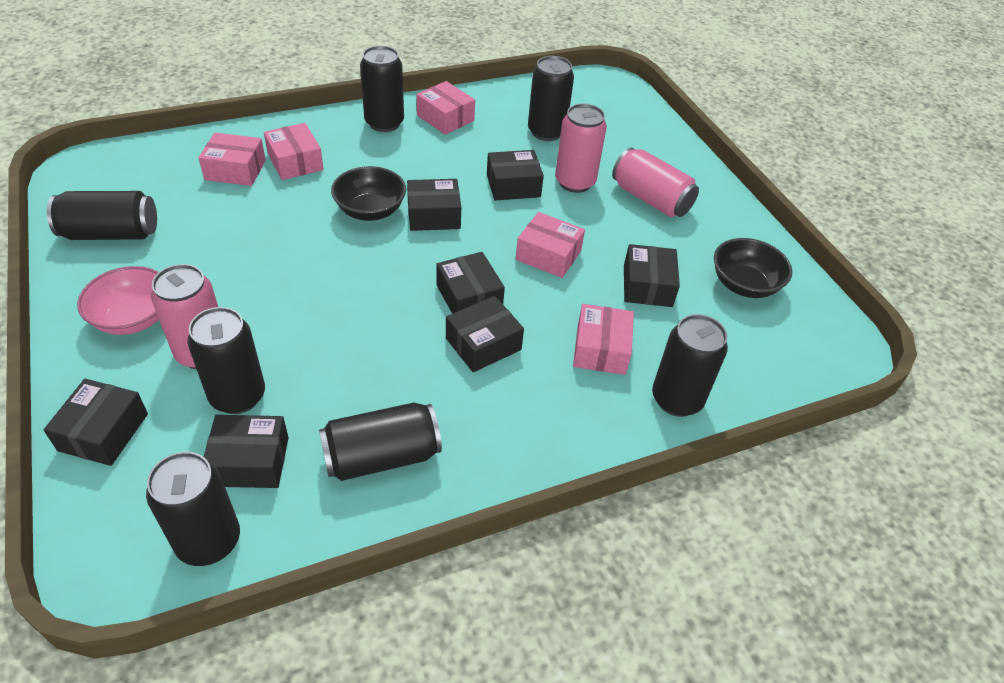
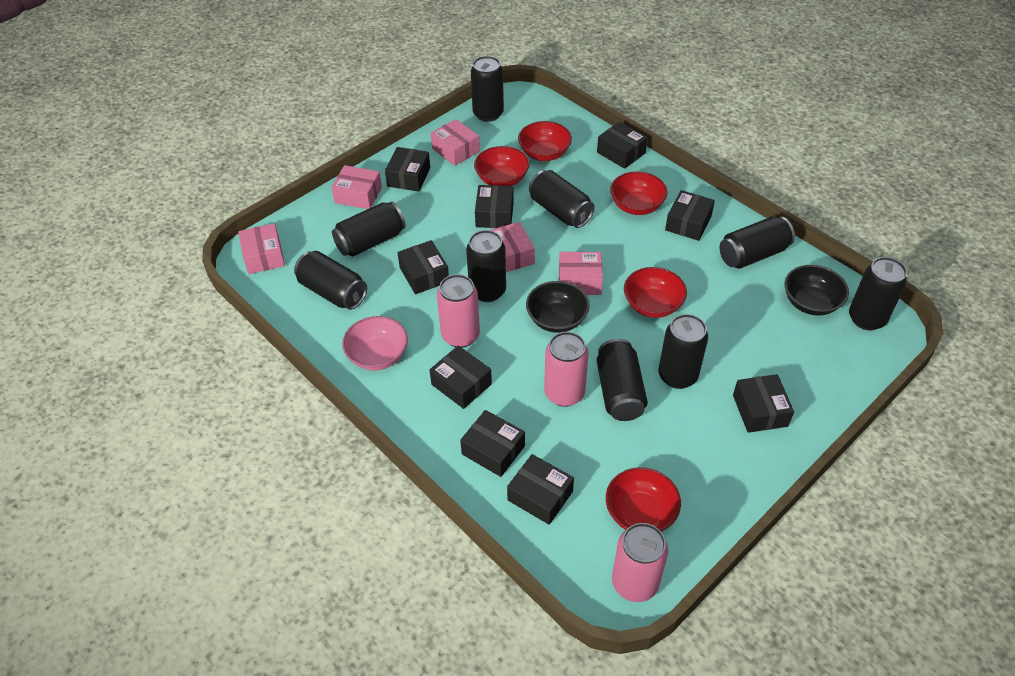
black box: 7 -> 9
black can: 7 -> 9
red bowl: 0 -> 5

